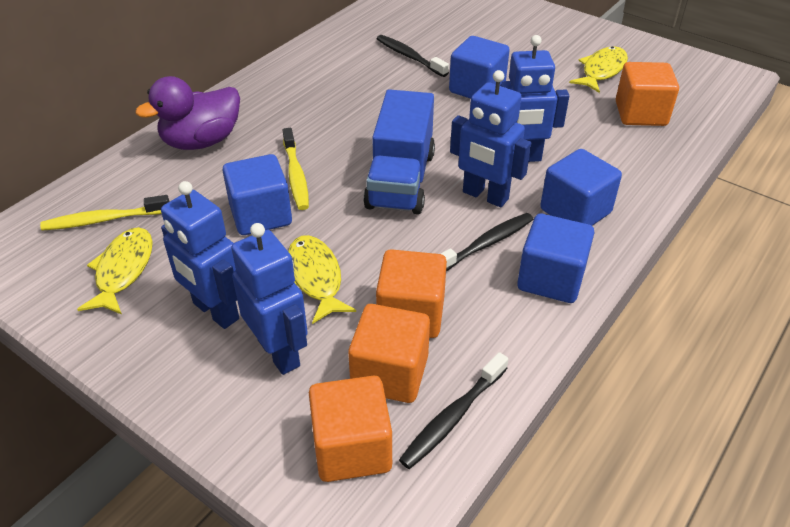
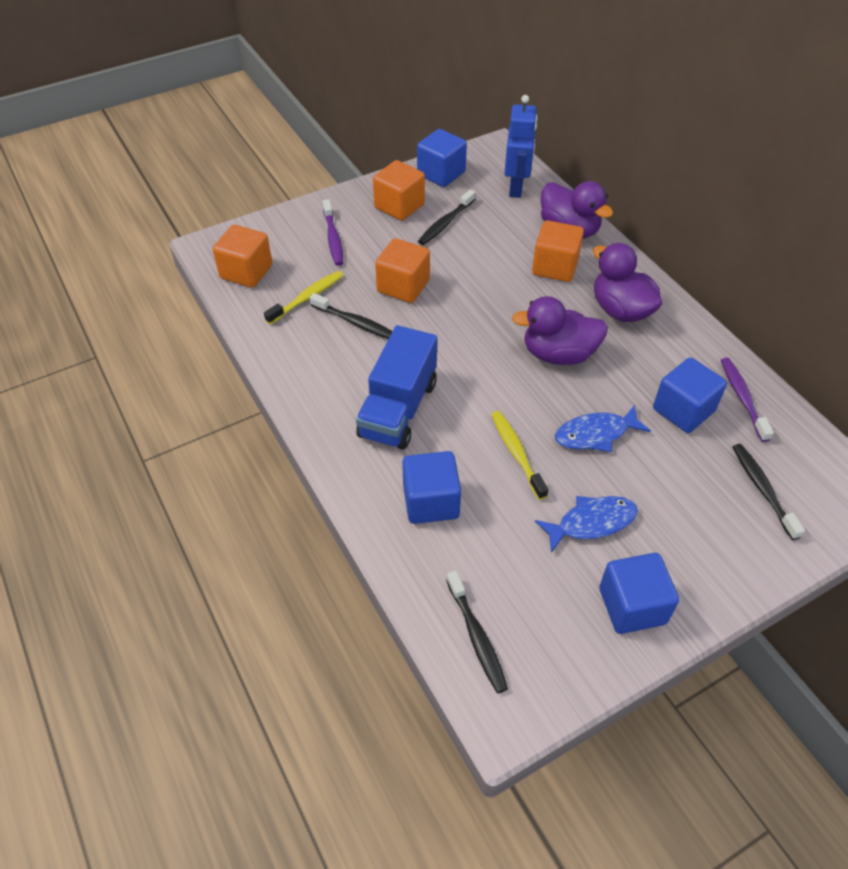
black toothbrush: 3 -> 4
blue fish: 0 -> 2
blue robot: 4 -> 1
purple duck: 1 -> 3
purple toothbrush: 0 -> 2
yellow fish: 3 -> 0

